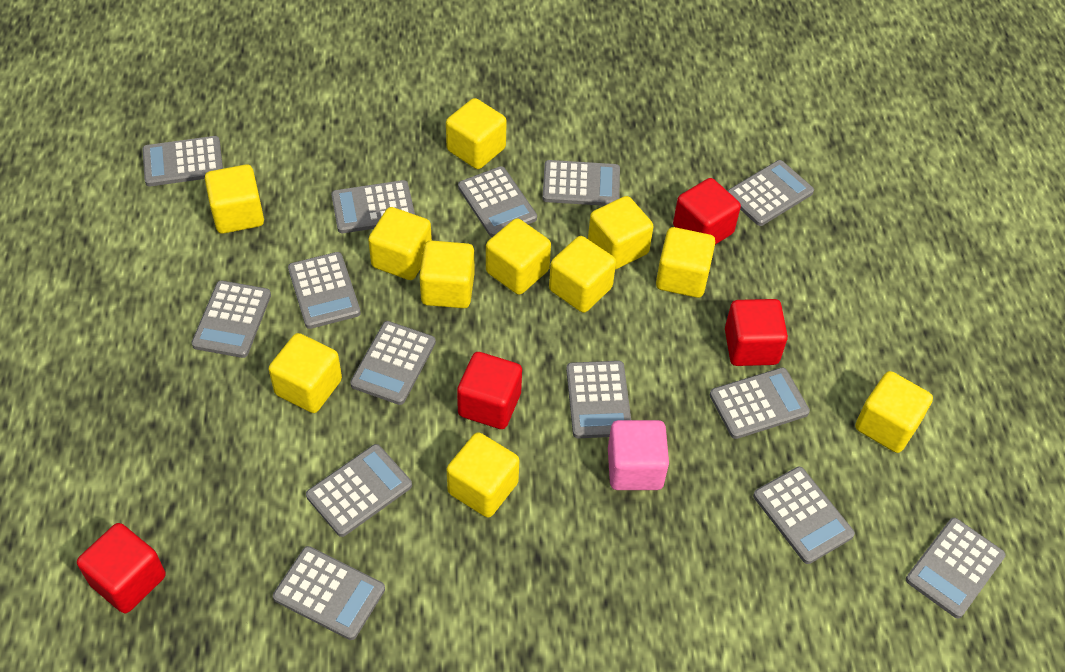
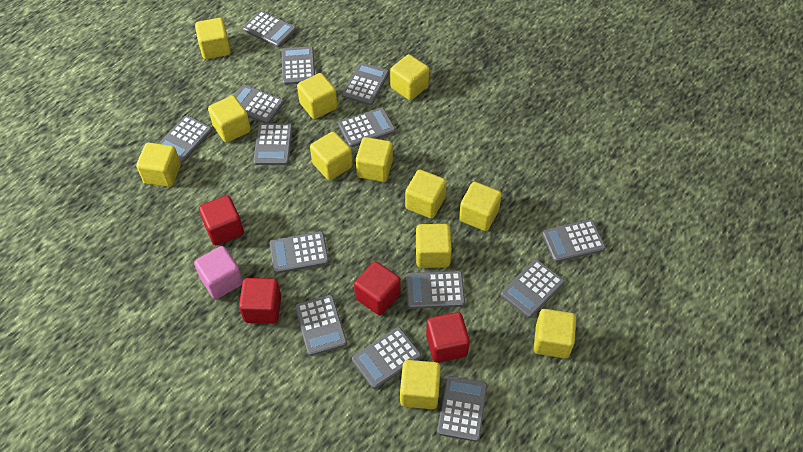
yellow cube: 11 -> 12

